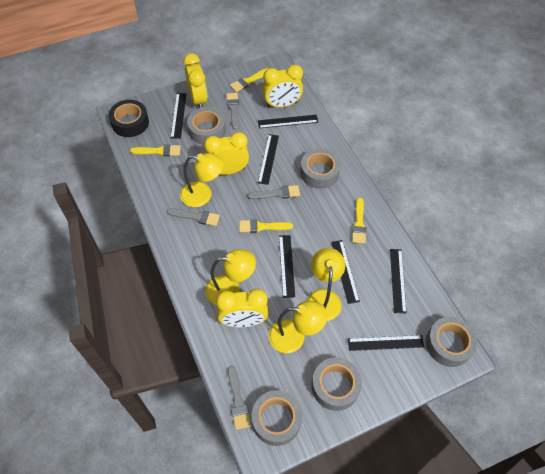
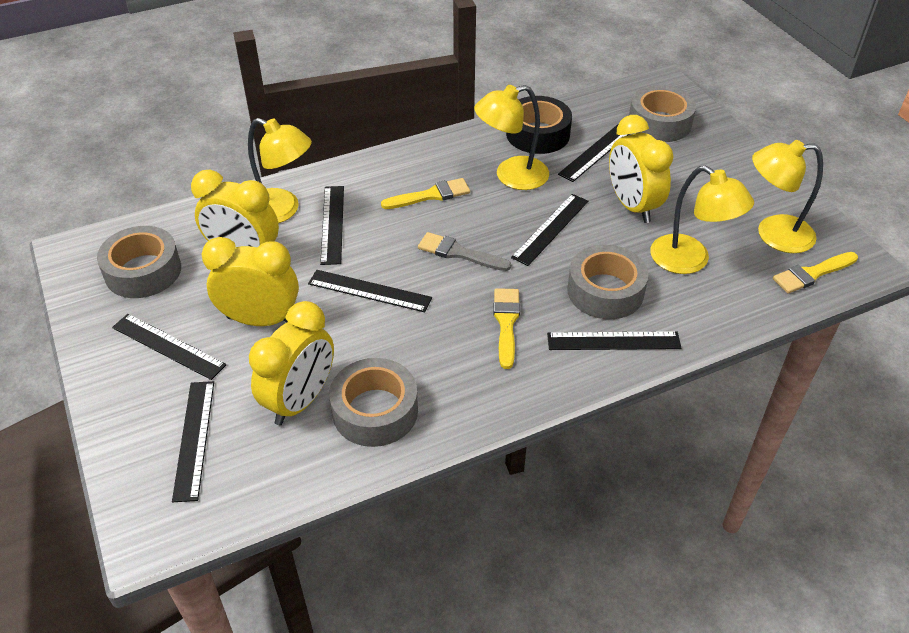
grey brush: 4 -> 1
grey tape: 5 -> 4
yellow brush: 4 -> 3

